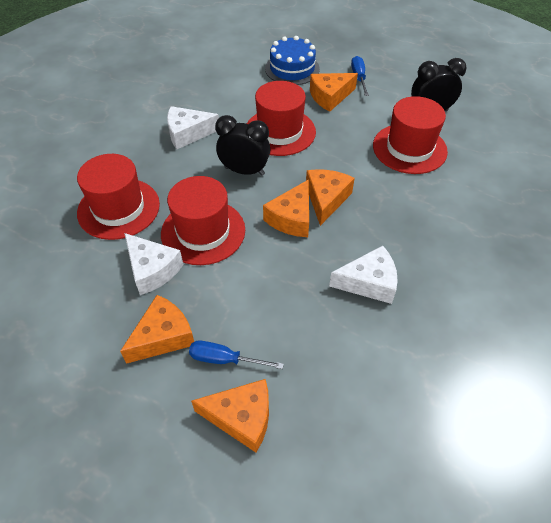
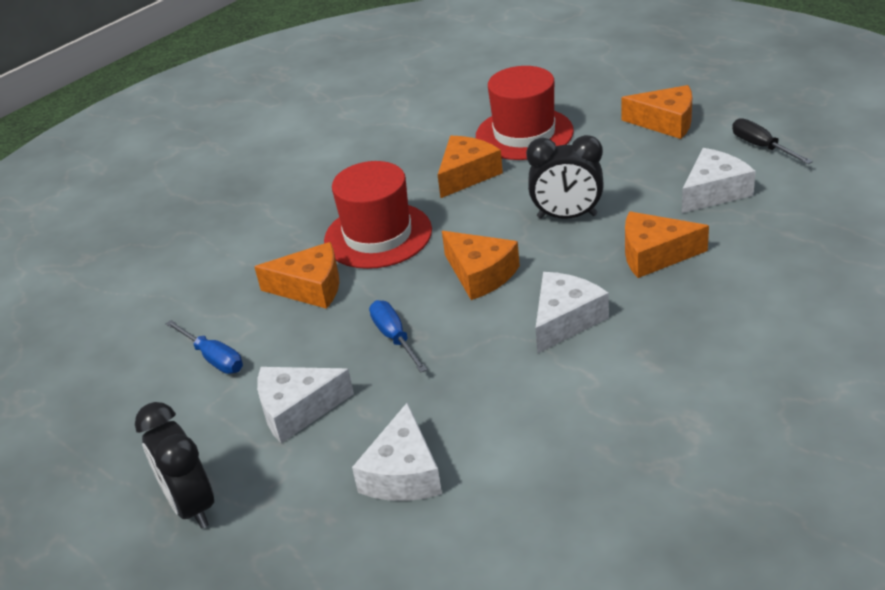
black screwdriver: 0 -> 1
blue cake: 1 -> 0
red hat: 4 -> 2
white cheese: 3 -> 4

